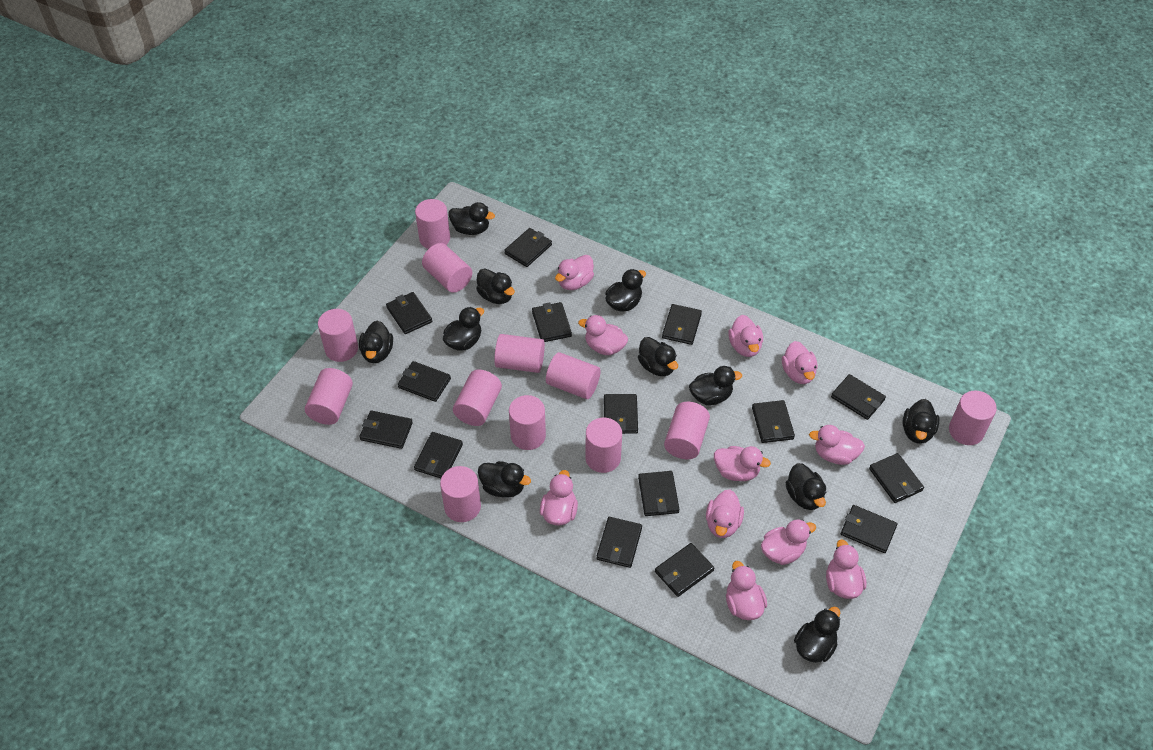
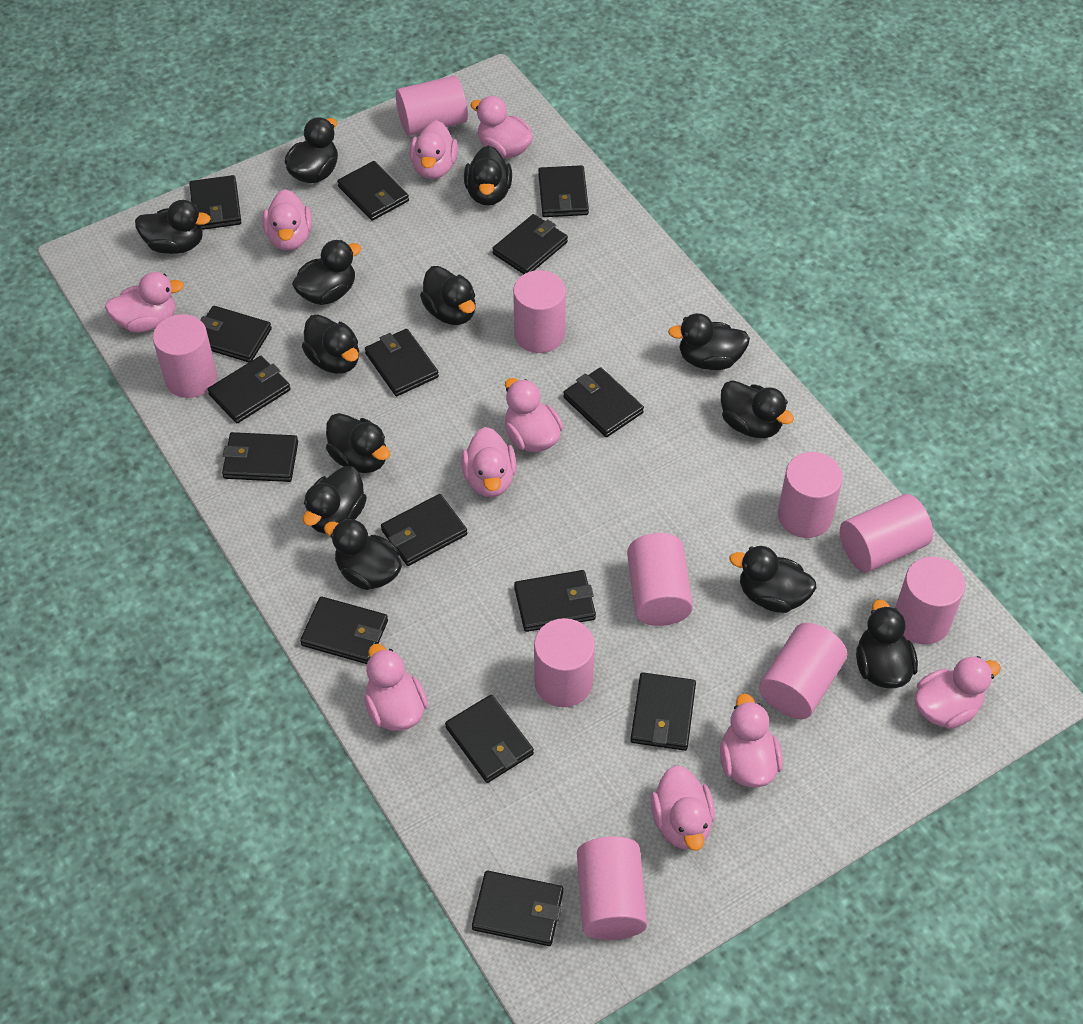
black duck: 11 -> 13
pink cylinder: 12 -> 10
pink duck: 11 -> 10

